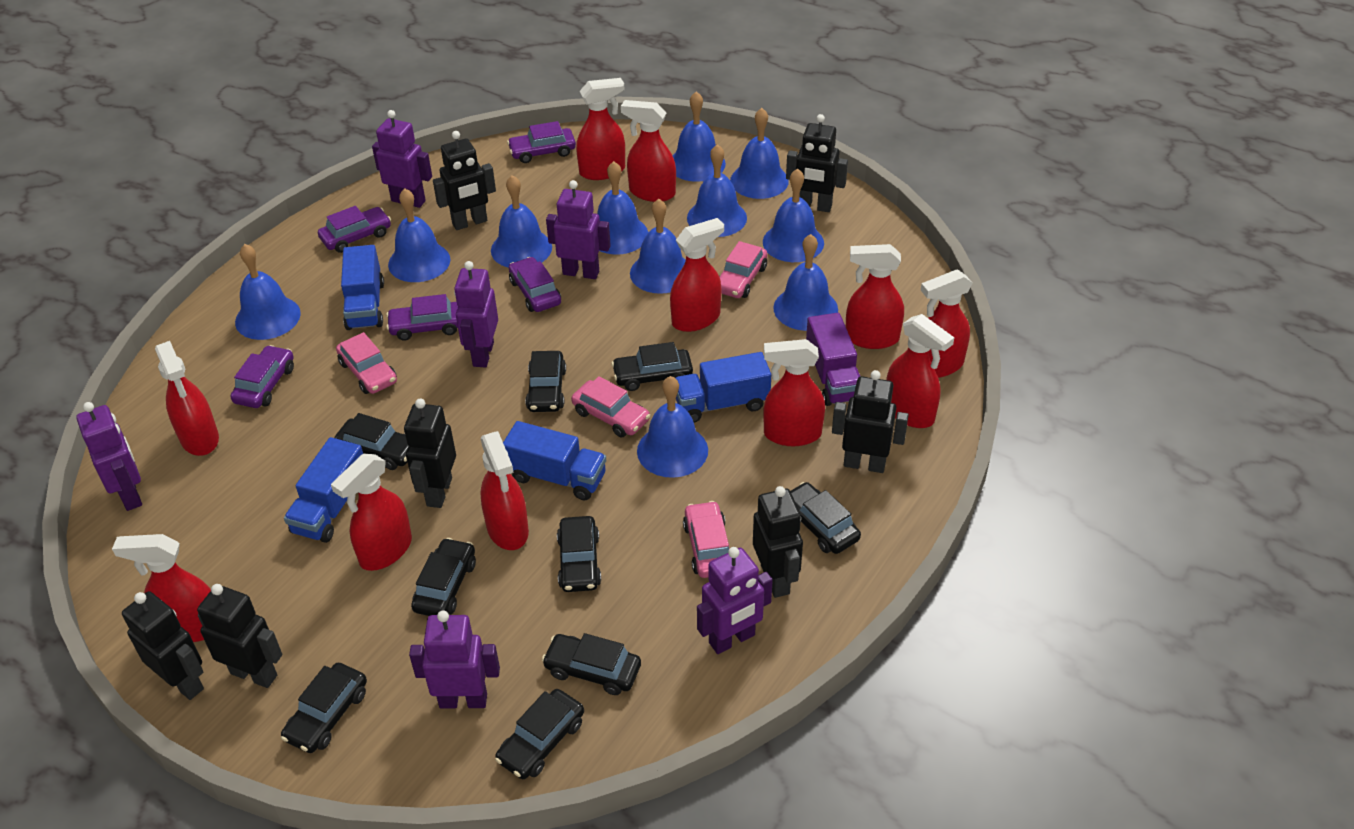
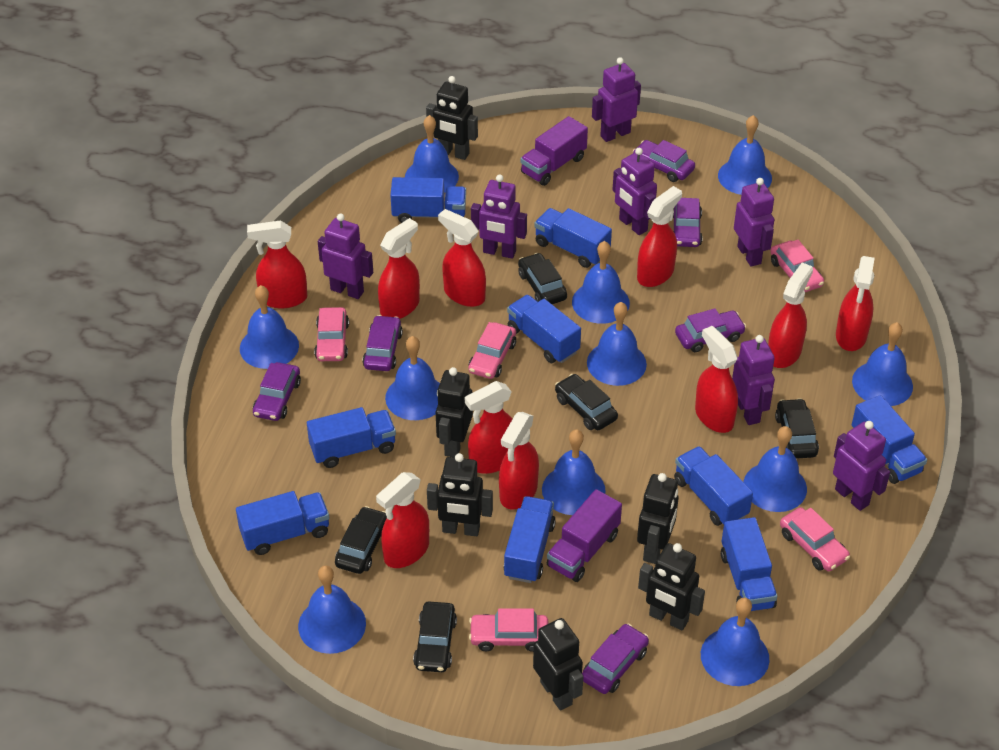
black car: 9 -> 5
black robot: 7 -> 6
blue truck: 4 -> 9
pink car: 4 -> 5
purple car: 5 -> 6
purple robot: 6 -> 7
purple truck: 1 -> 2
red spray bottle: 11 -> 10

